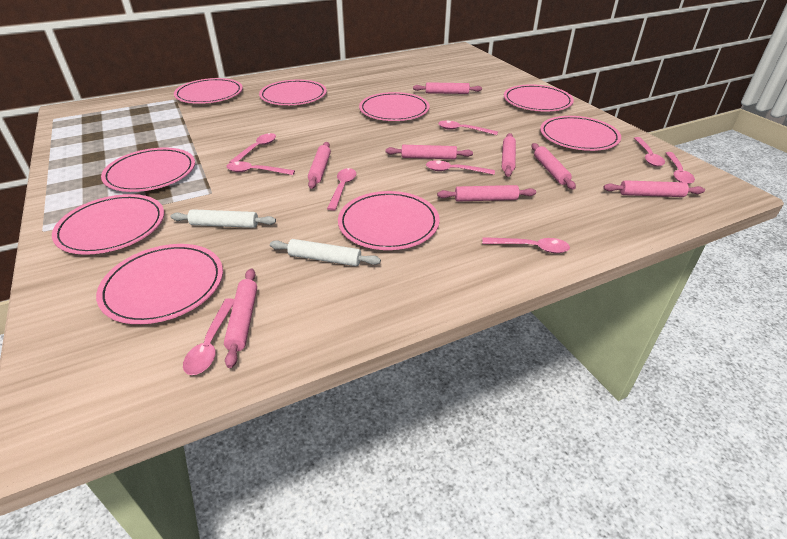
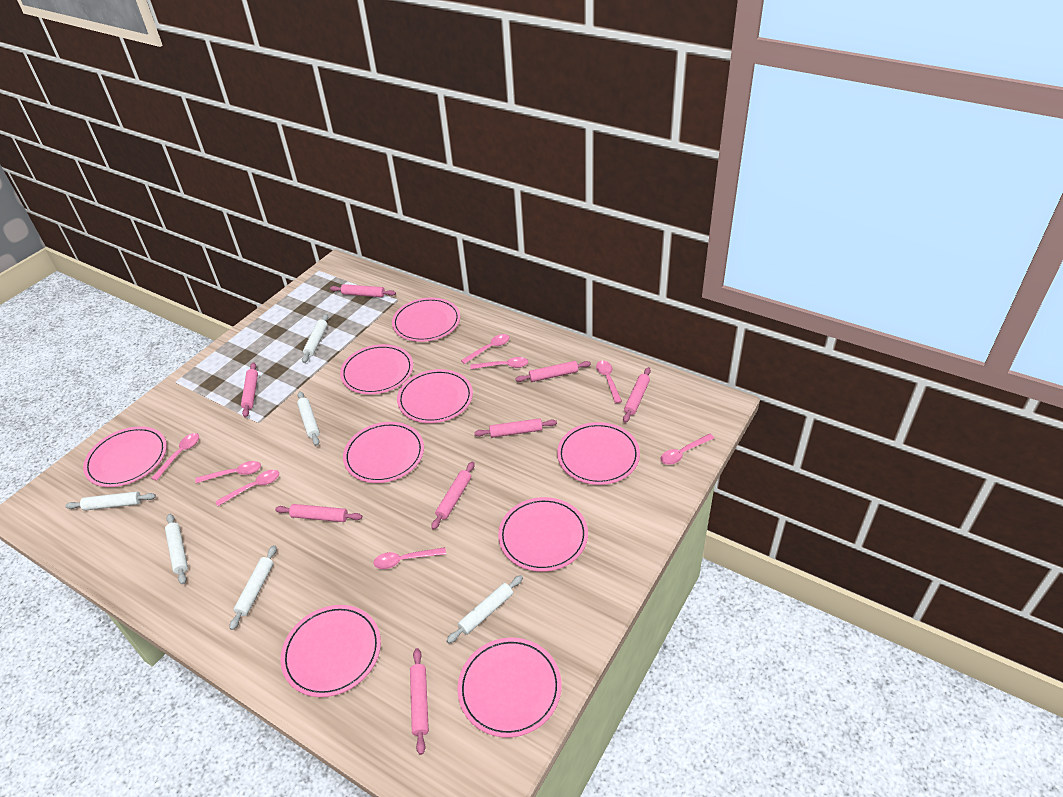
pink spoon: 9 -> 8
white rolling pin: 2 -> 6

